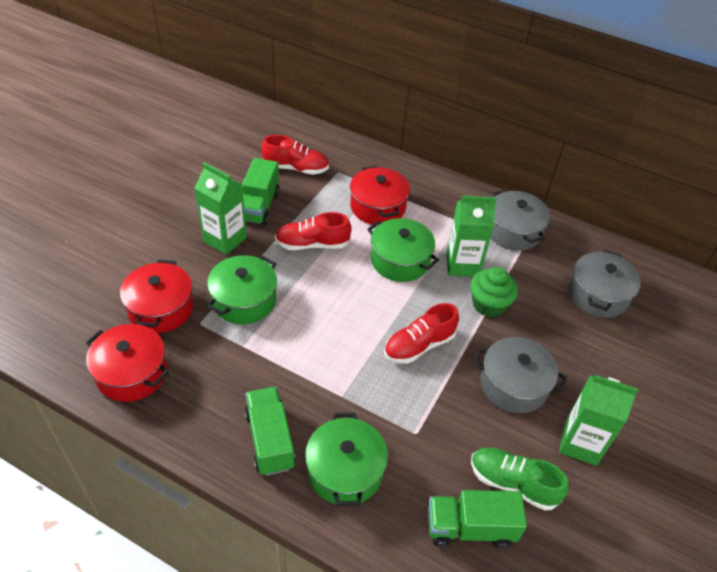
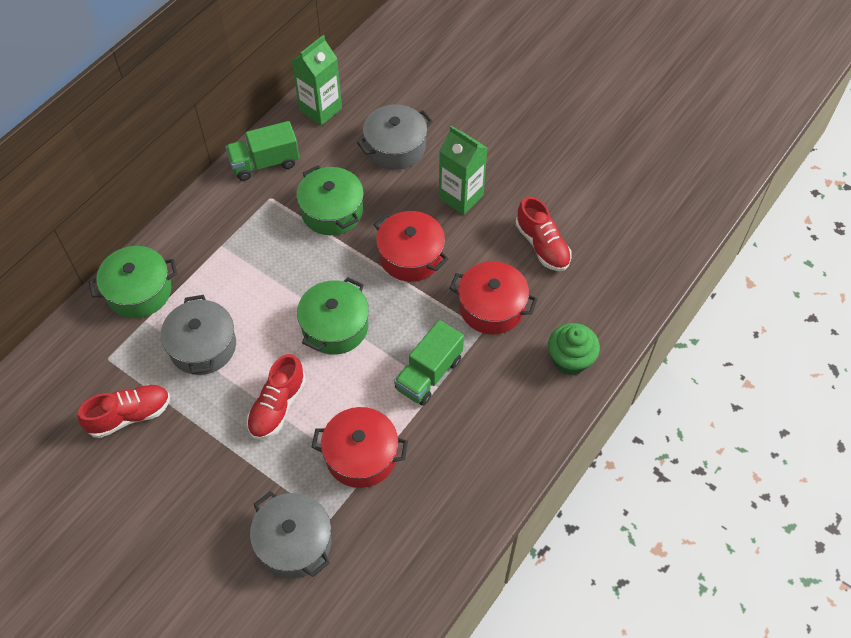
green carton: 3 -> 2
green shoe: 1 -> 0
green truck: 3 -> 2

